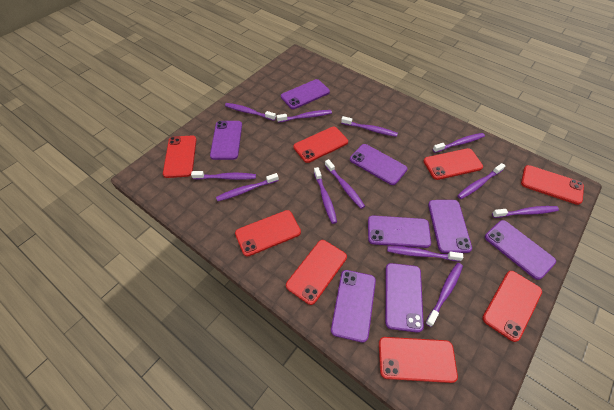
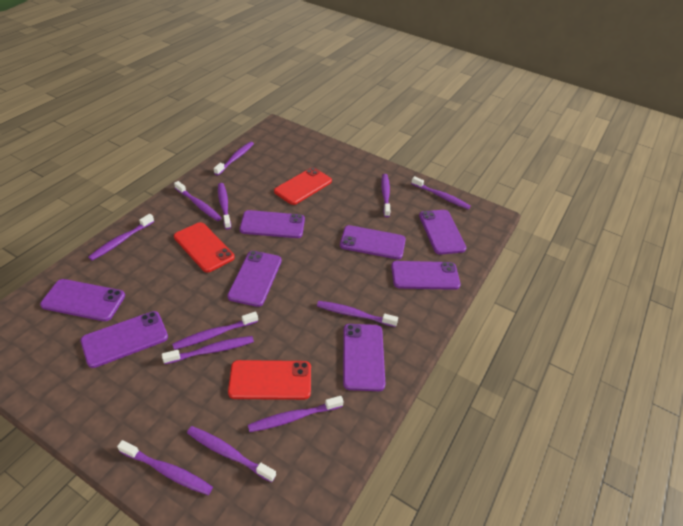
red phone: 8 -> 3

